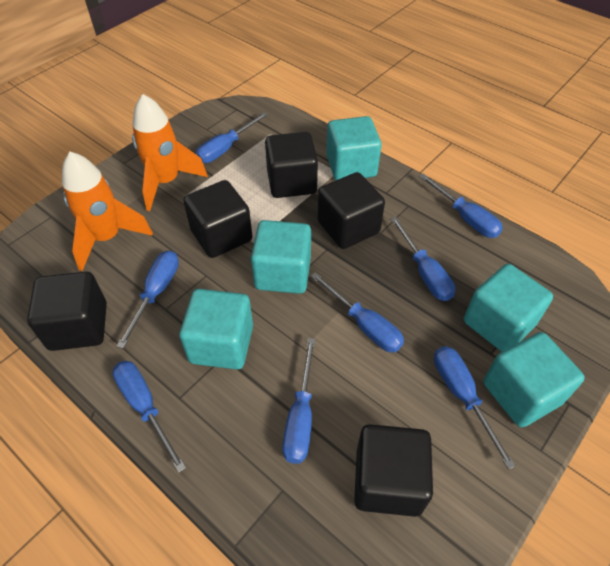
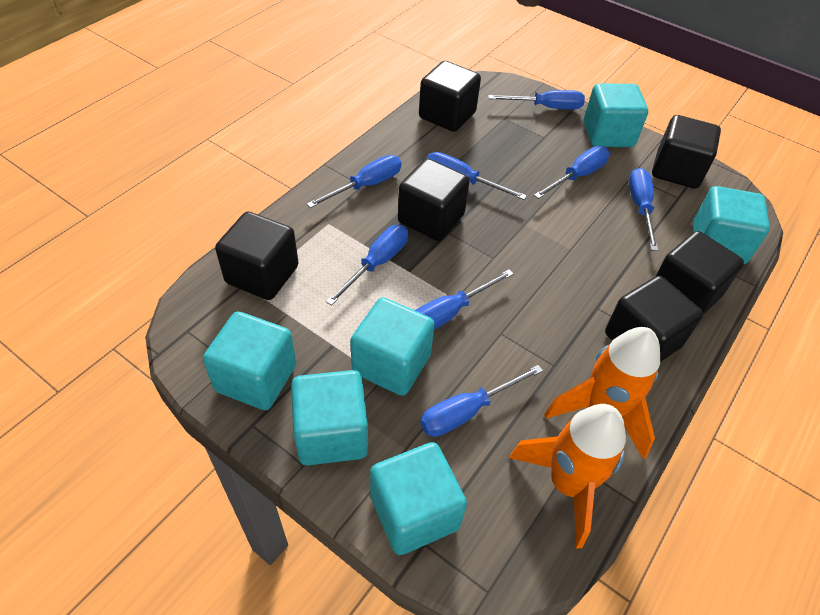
black cube: 5 -> 6
turquoise cube: 5 -> 6

